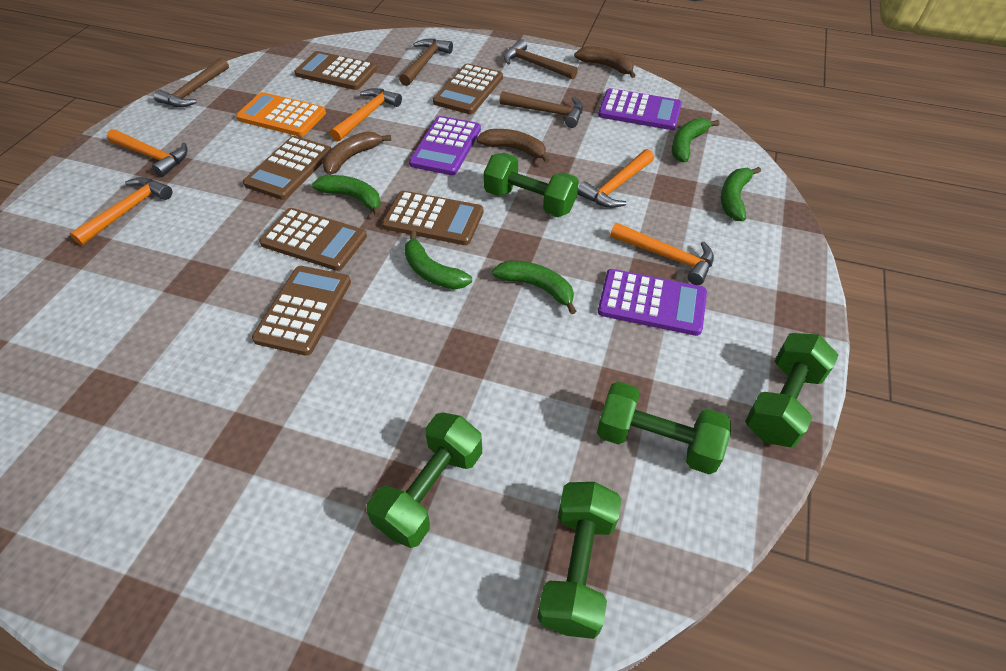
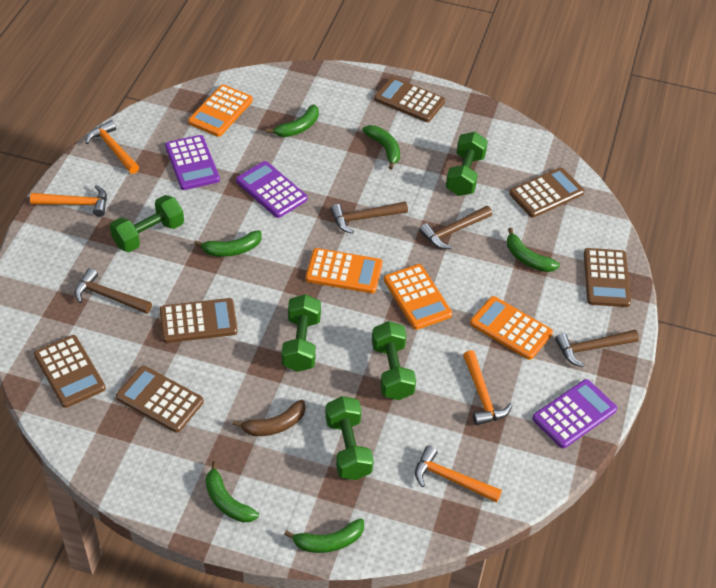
brown banana: 3 -> 1
green banana: 5 -> 6
orange calculator: 1 -> 4
orange hammer: 5 -> 4

